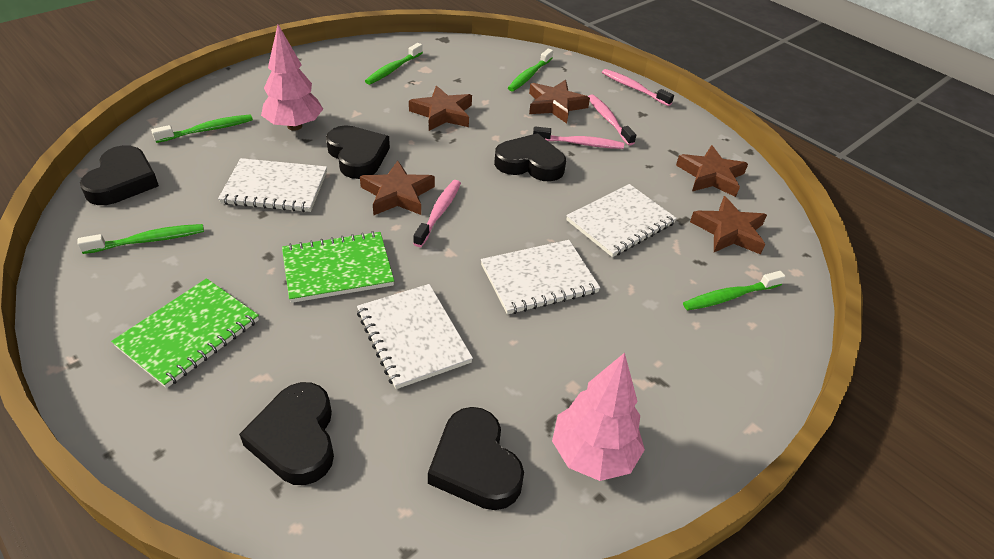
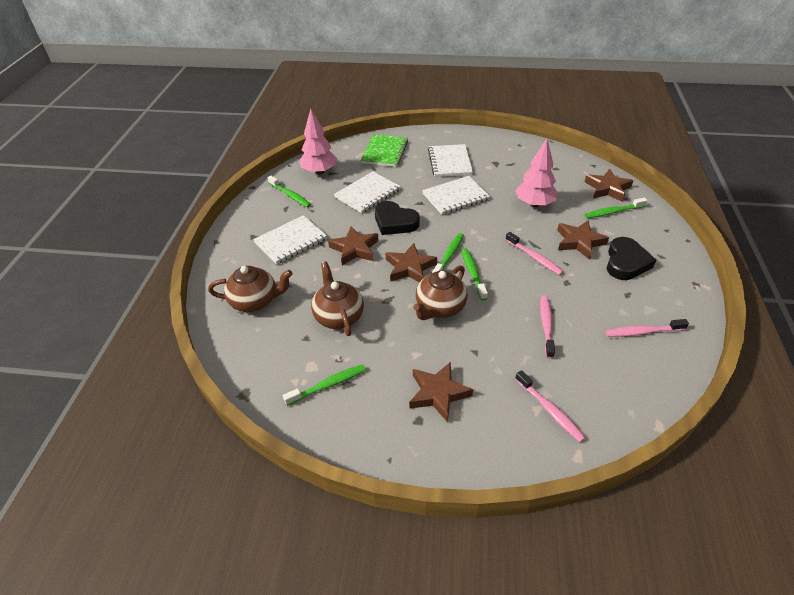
black heart: 5 -> 2
brown teapot: 0 -> 3
green notebook: 2 -> 1

